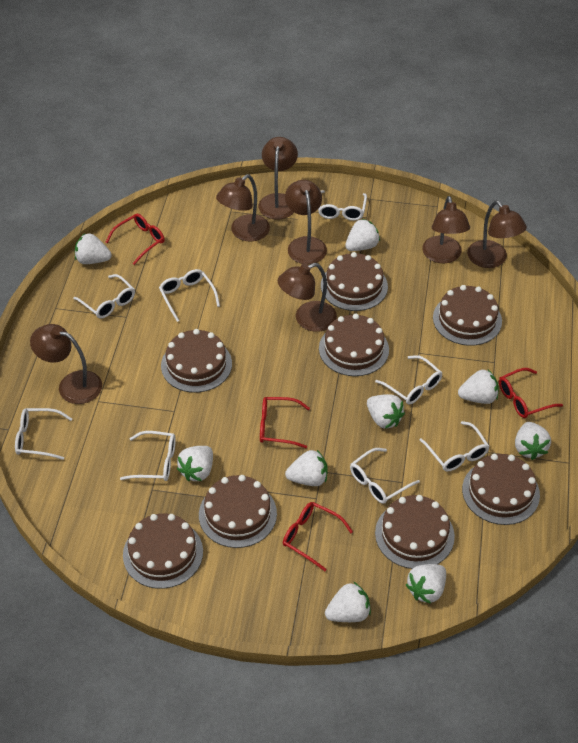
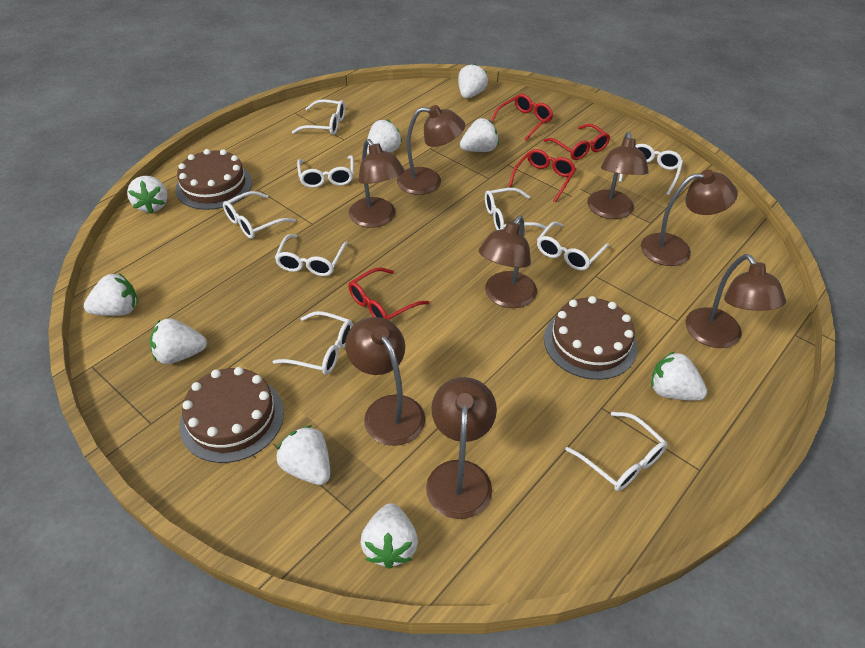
brown cake: 8 -> 3
brown lamp: 7 -> 8
white glasses: 8 -> 9

